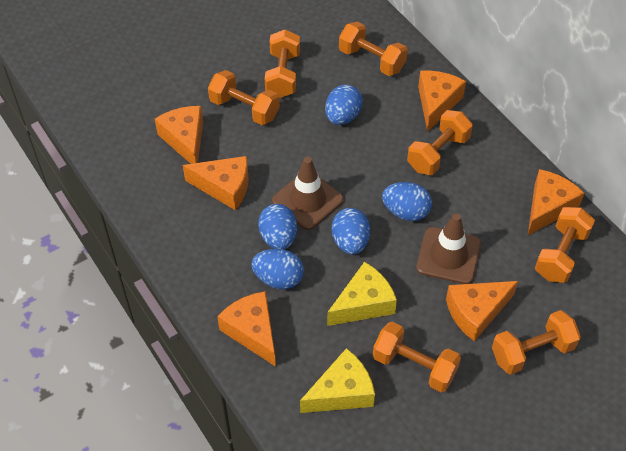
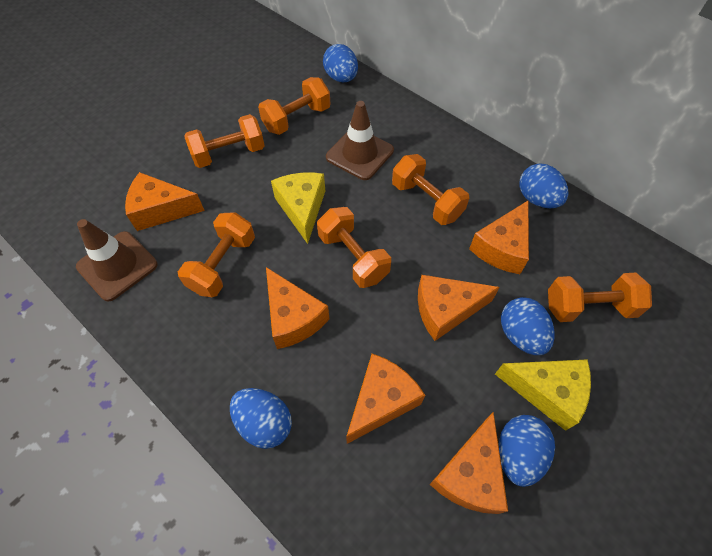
orange dumbbell: 7 -> 6

